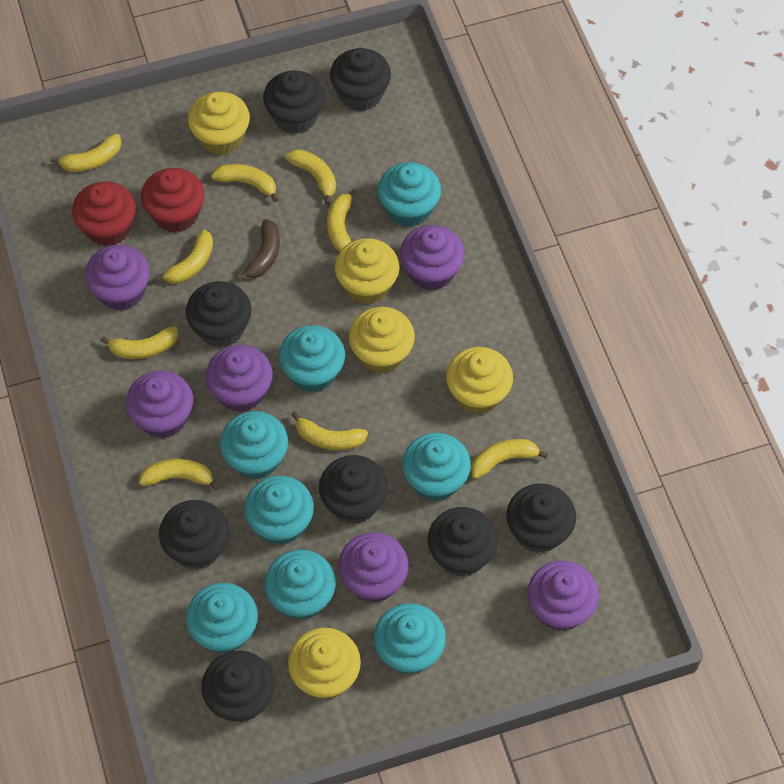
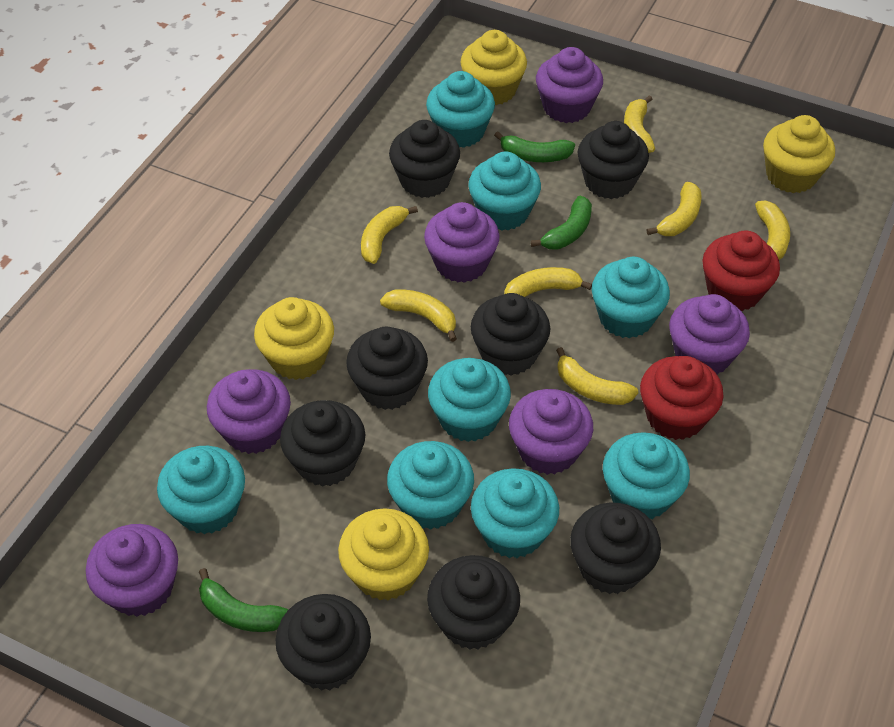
brown banana: 1 -> 0
green banana: 0 -> 3
yellow banana: 9 -> 7
yellow cupcake: 5 -> 4

